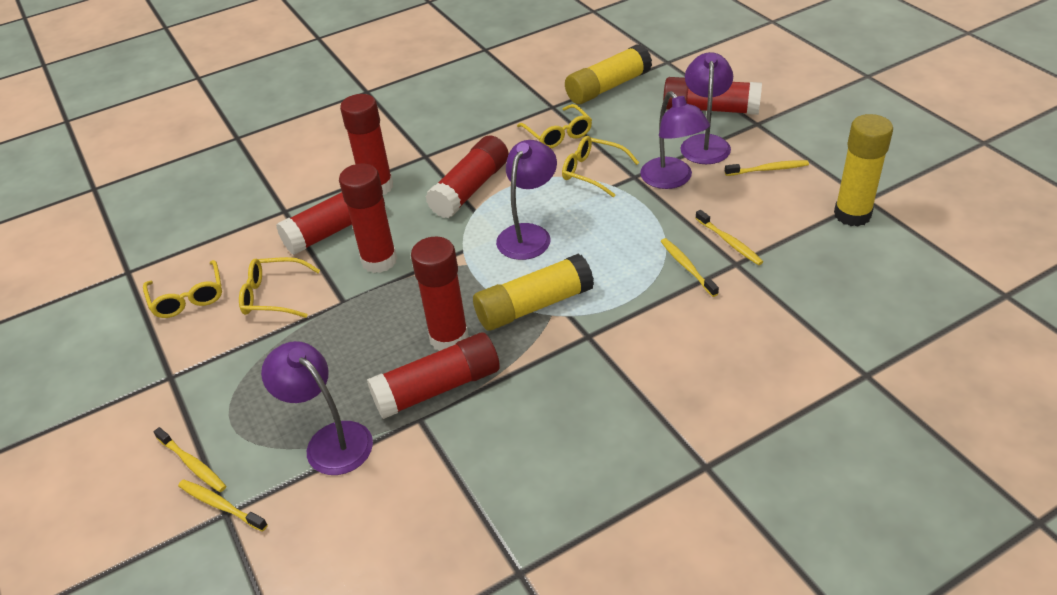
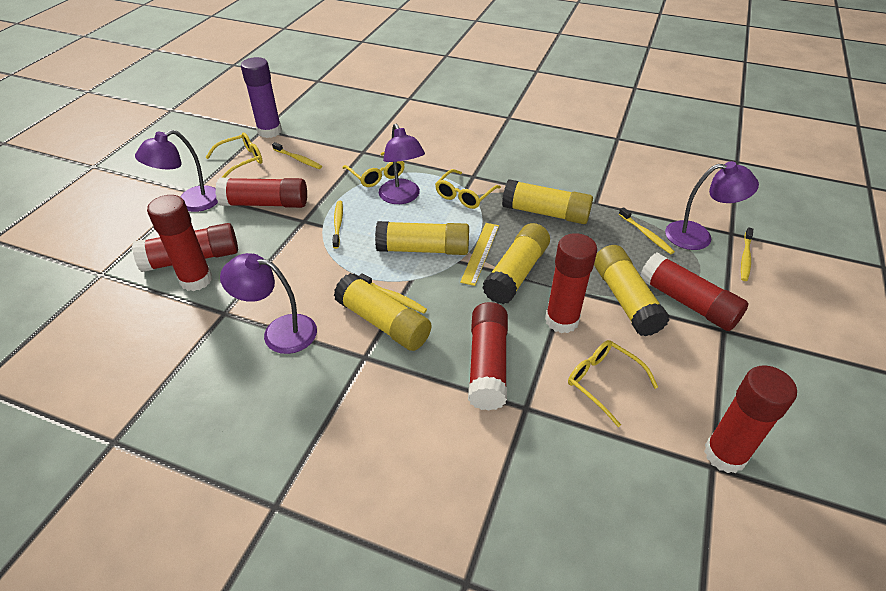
purple glue stick: 0 -> 1
yellow glue stick: 3 -> 5
yellow ruler: 0 -> 1

